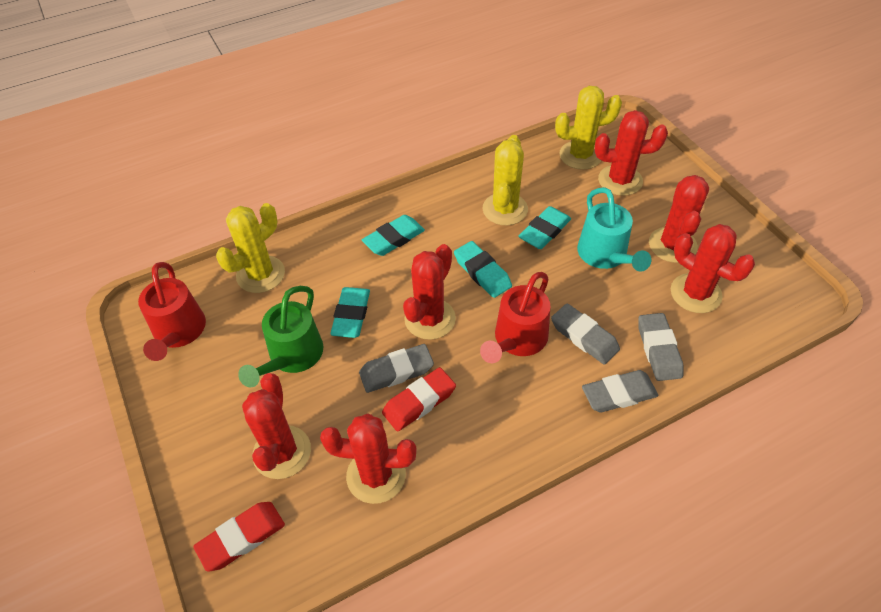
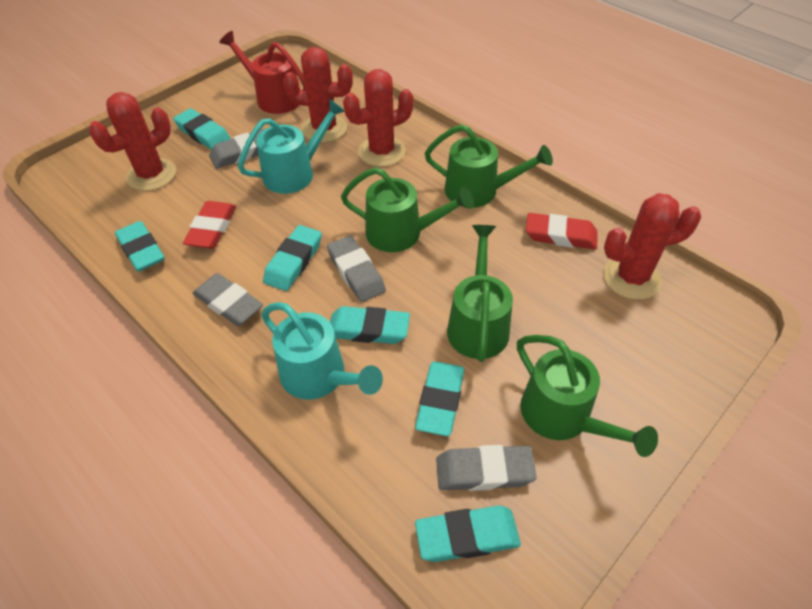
green watering can: 1 -> 4
red cactus: 6 -> 4
red watering can: 2 -> 1
turquoise eraser: 4 -> 6
turquoise watering can: 1 -> 2
yellow cactus: 3 -> 0

